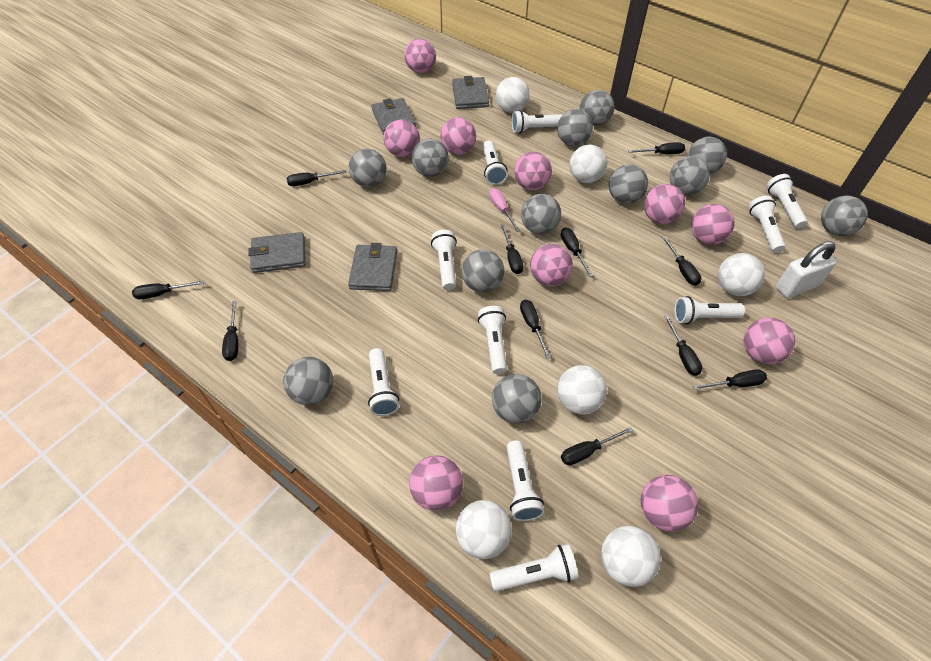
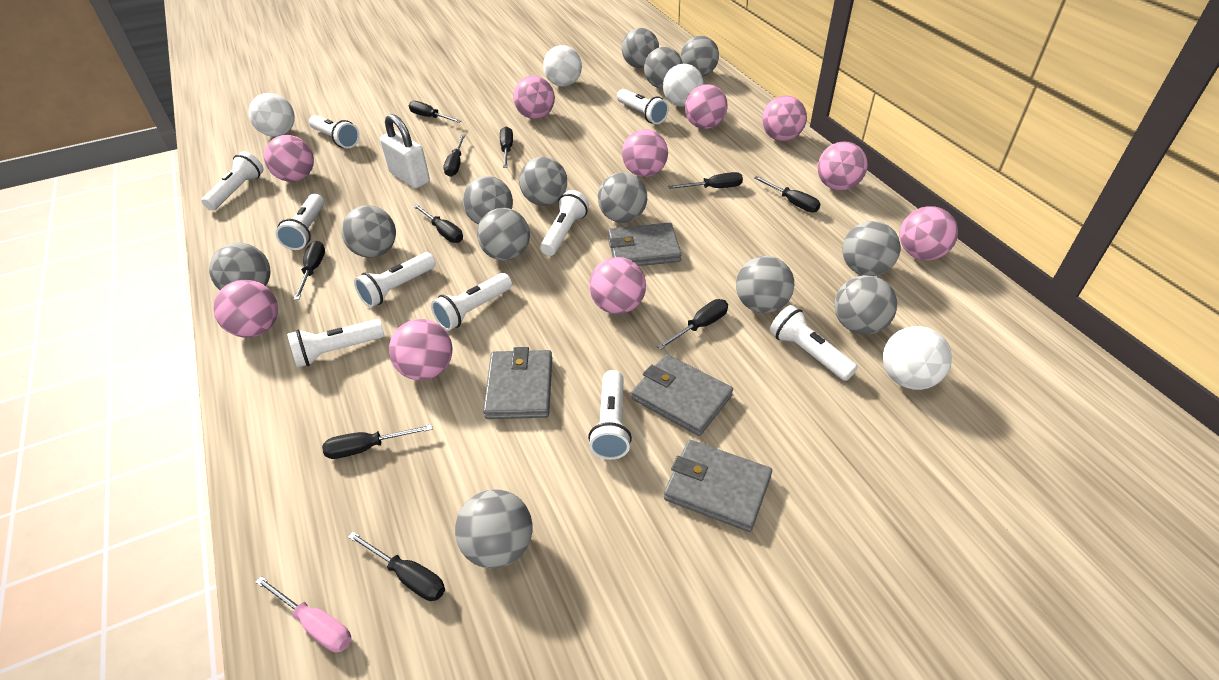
black screwdriver: 11 -> 10
grey ball: 12 -> 13
white ball: 6 -> 4

